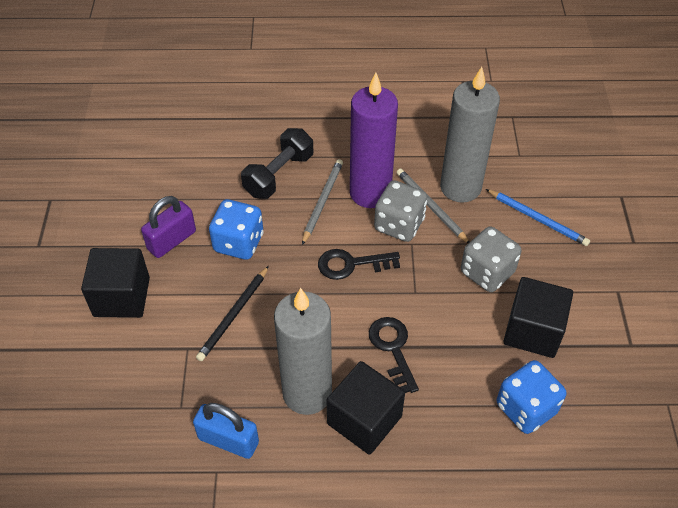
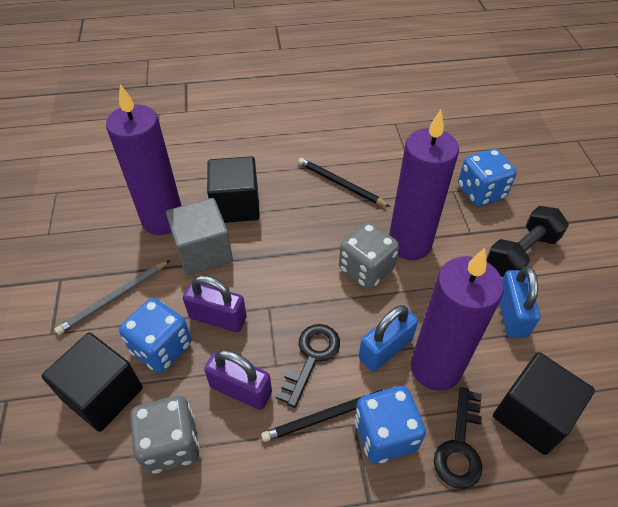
black pencil: 1 -> 2
blue dice: 2 -> 3
blue padlock: 1 -> 2
blue pencil: 1 -> 0
grey candle: 2 -> 0
grey cube: 0 -> 1
grey pencil: 2 -> 1
purple candle: 1 -> 3
purple padlock: 1 -> 2

